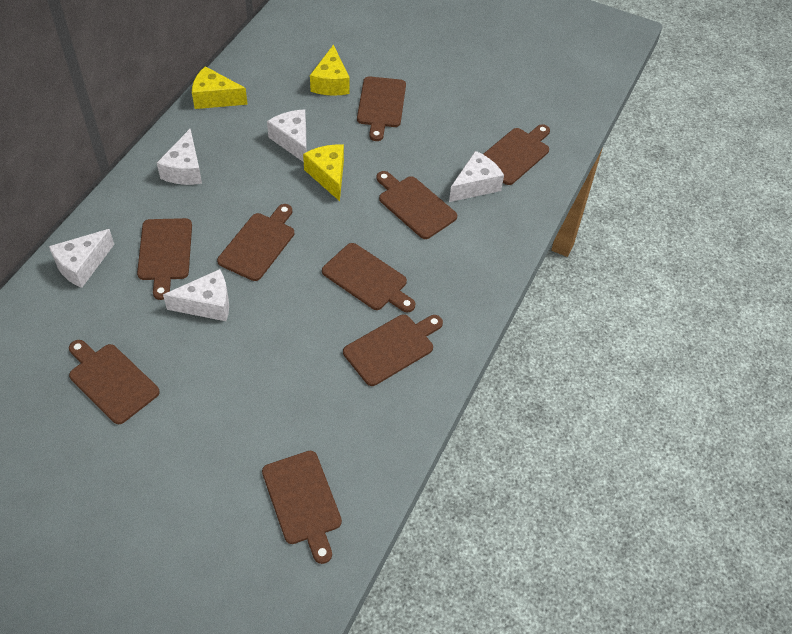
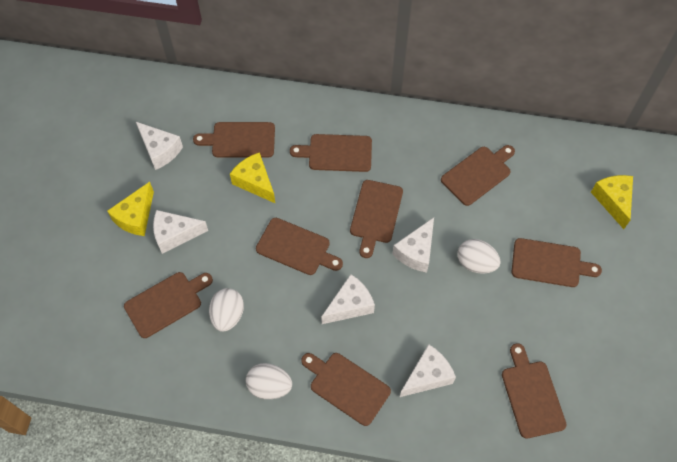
white egg: 0 -> 3

